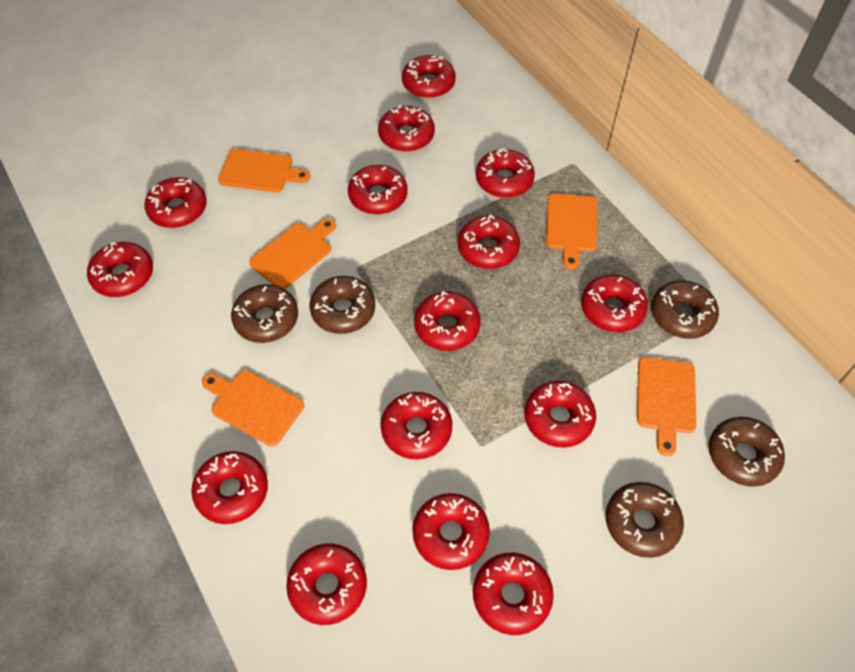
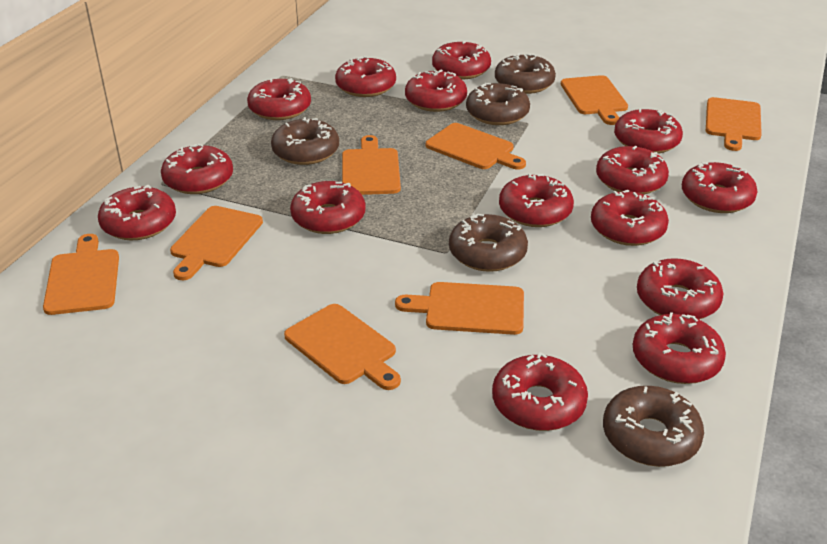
orange cutting board: 5 -> 8

